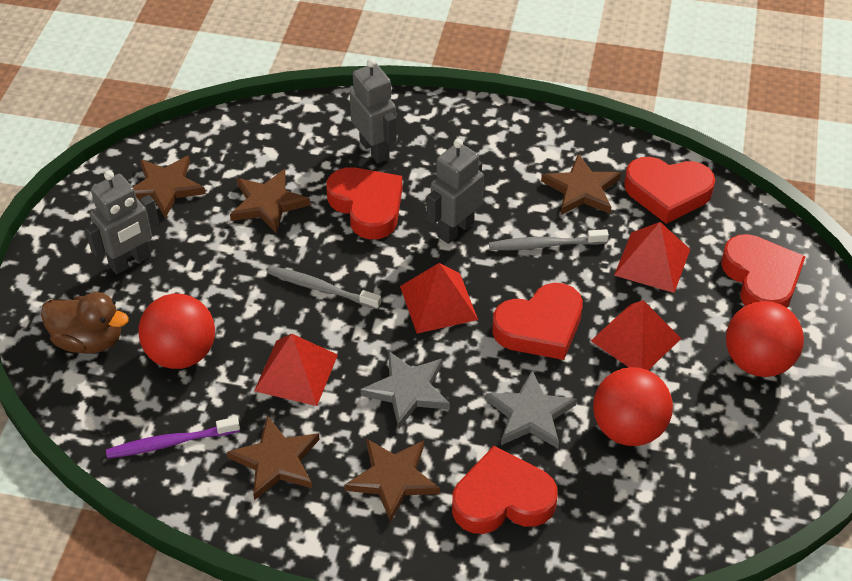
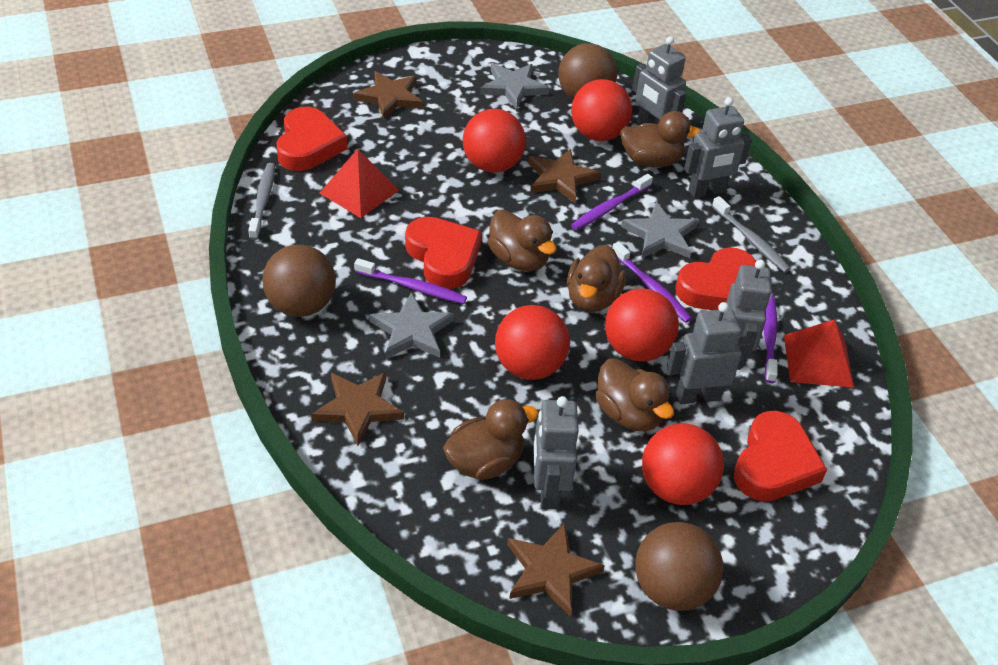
brown ball: 0 -> 3
brown duck: 1 -> 5
brown star: 5 -> 4
grey robot: 3 -> 5
grey star: 2 -> 3
purple toothbrush: 1 -> 4
red ball: 3 -> 5
red heart: 5 -> 4
red pyramid: 4 -> 2

